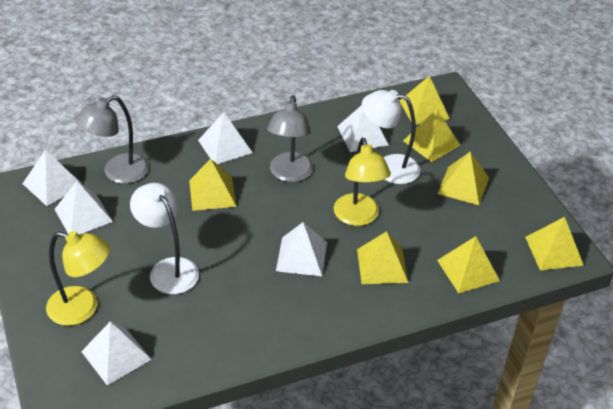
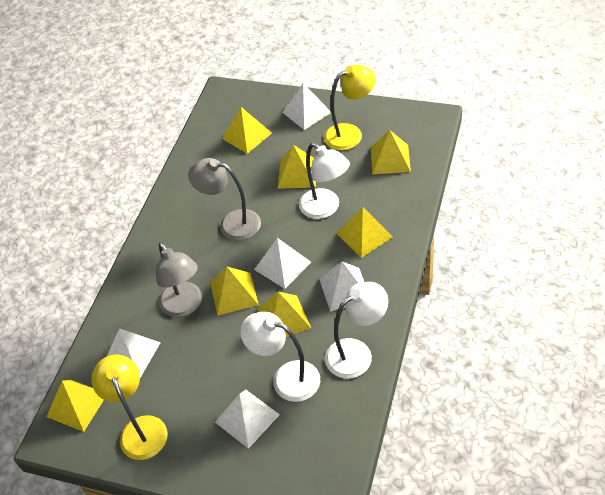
white lamp: 2 -> 3
white pyramid: 6 -> 5

